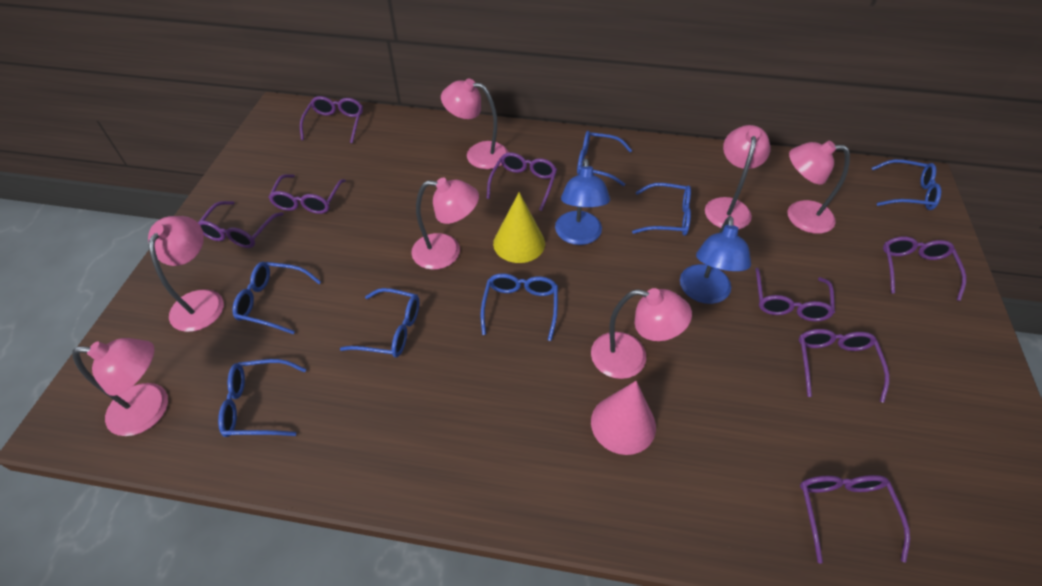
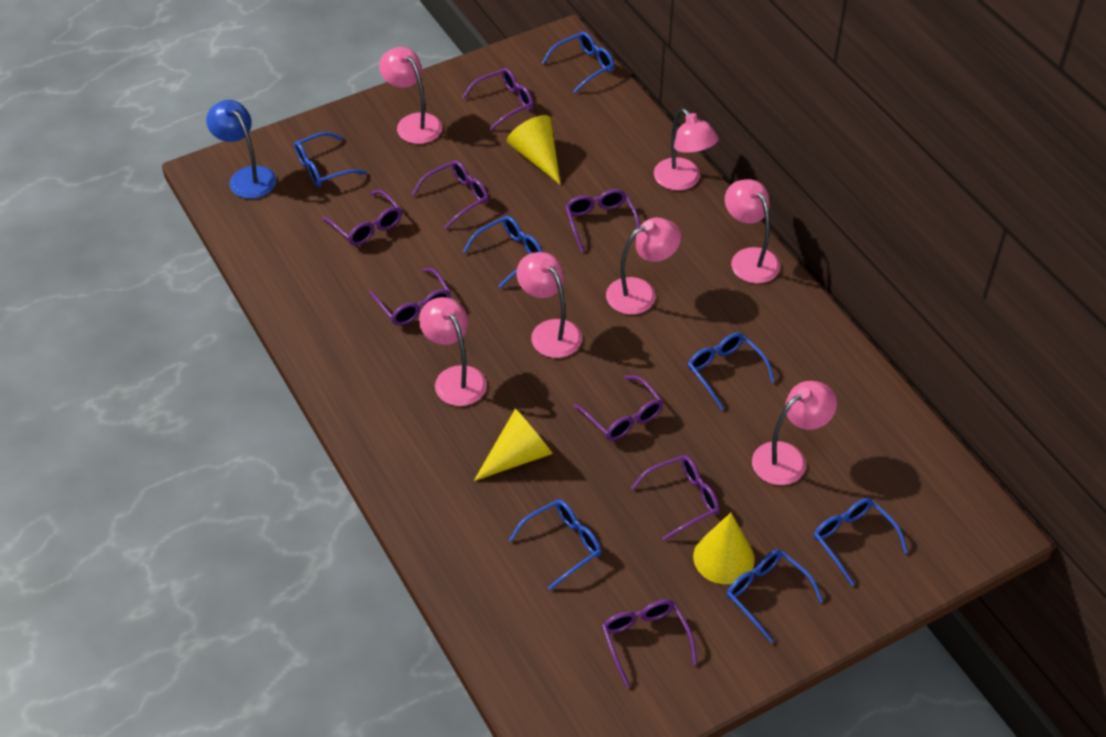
blue lamp: 2 -> 1
pink cone: 1 -> 0
yellow cone: 1 -> 3

